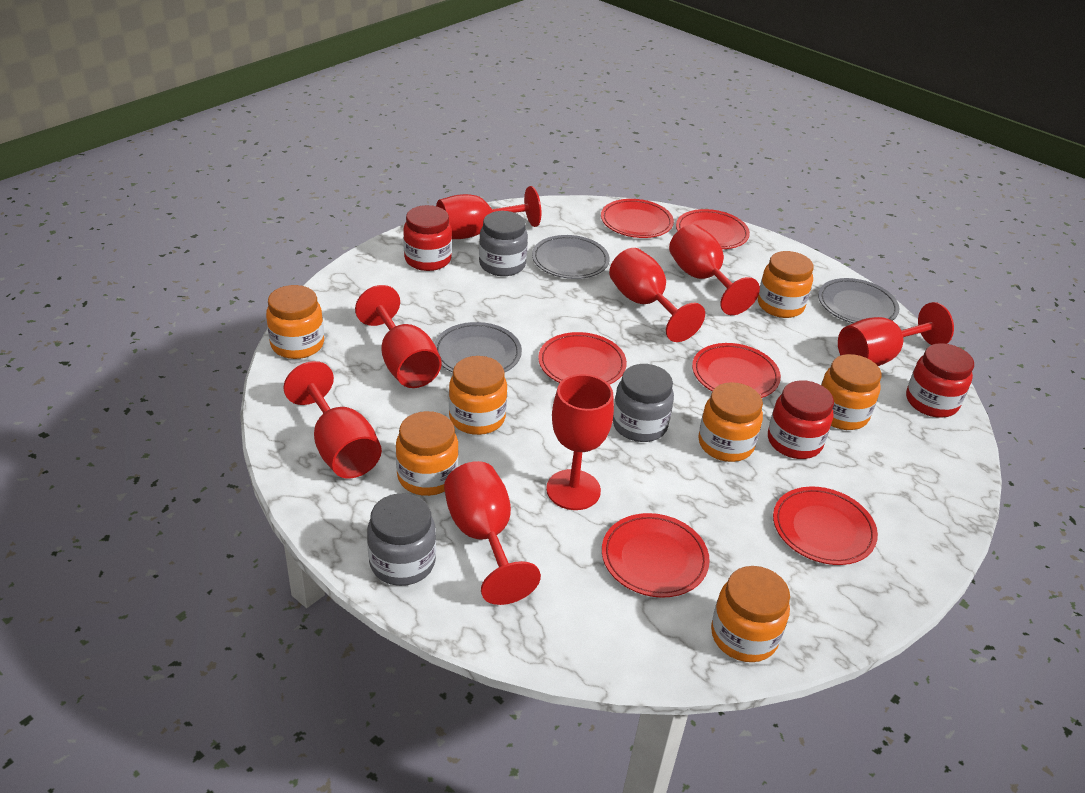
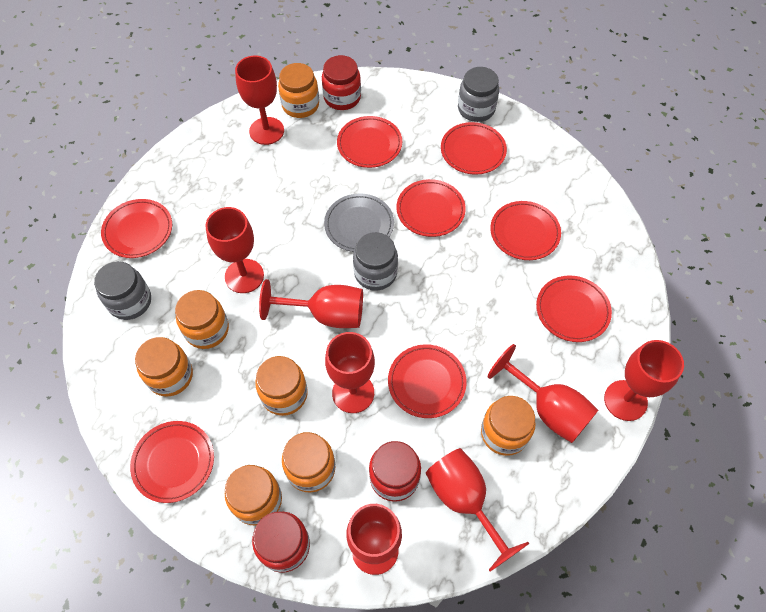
grey plate: 3 -> 1
red plate: 6 -> 8

